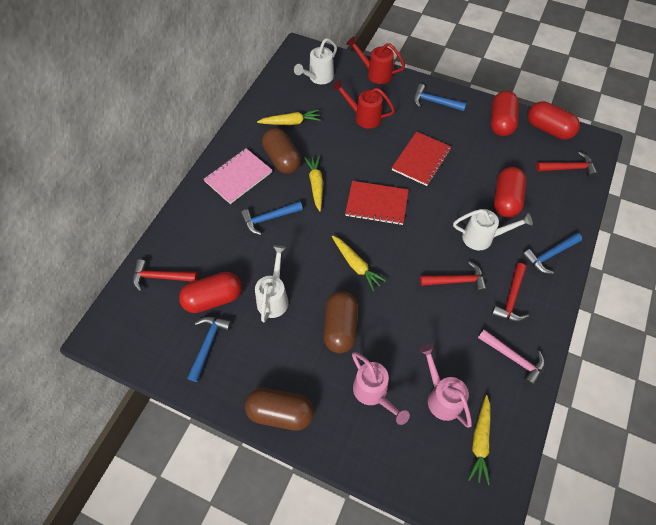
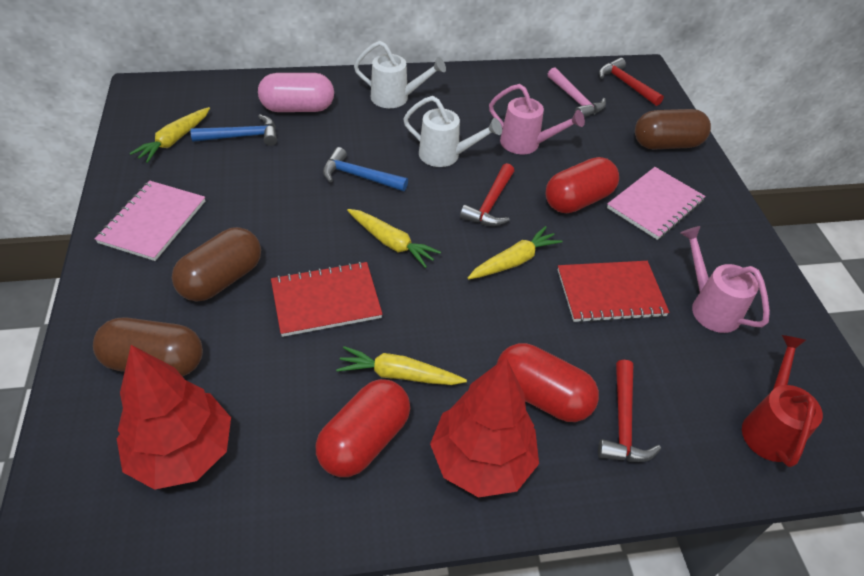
blue hammer: 4 -> 2
pink capsule: 0 -> 1
pink notebook: 1 -> 2
red capsule: 4 -> 3
red hammer: 4 -> 3
red tree: 0 -> 2
red watering can: 2 -> 1
white watering can: 3 -> 2

